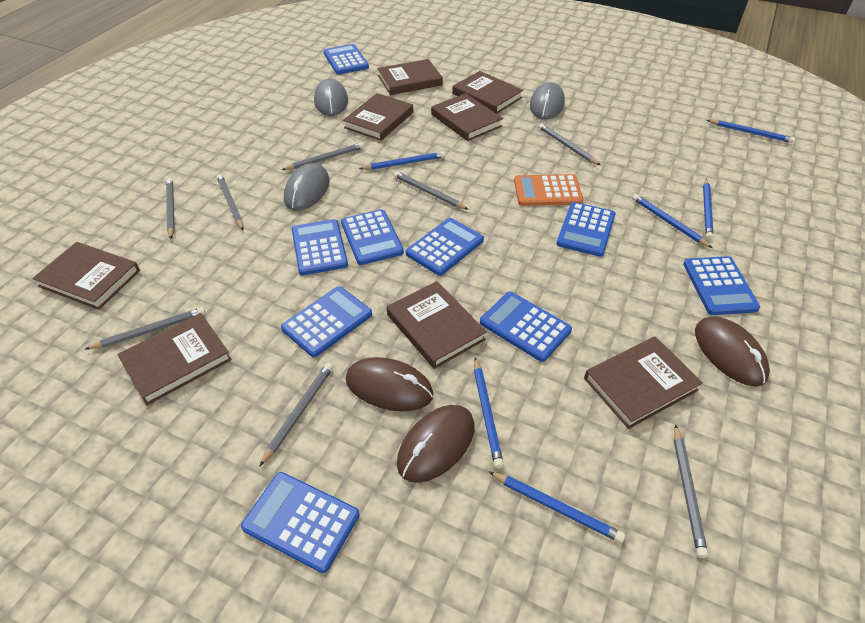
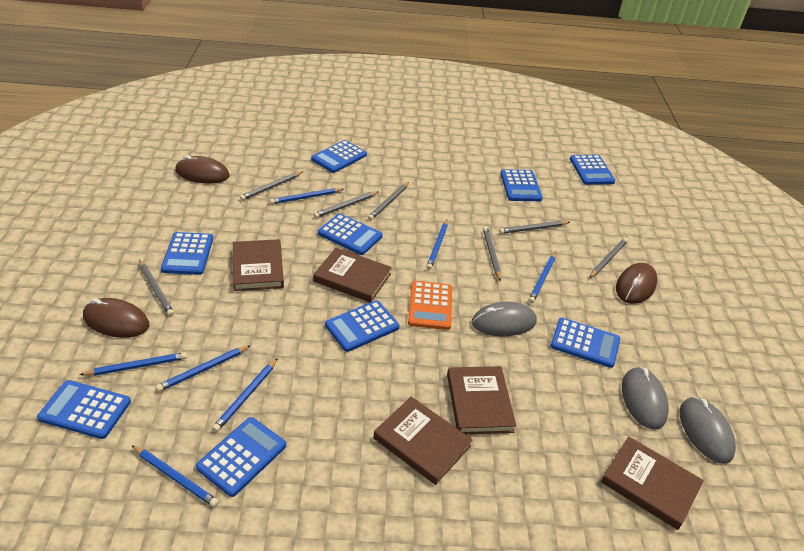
blue pencil: 6 -> 7
brown book: 8 -> 5
grey pencil: 8 -> 7

